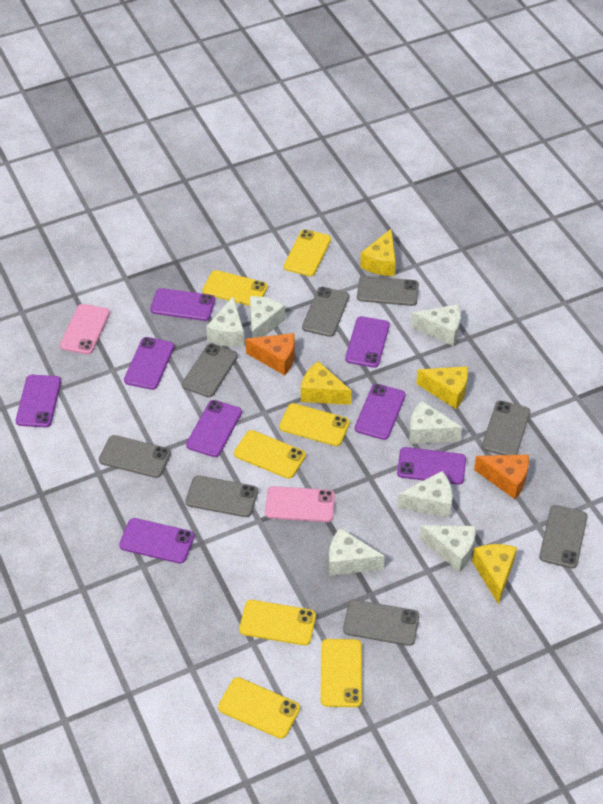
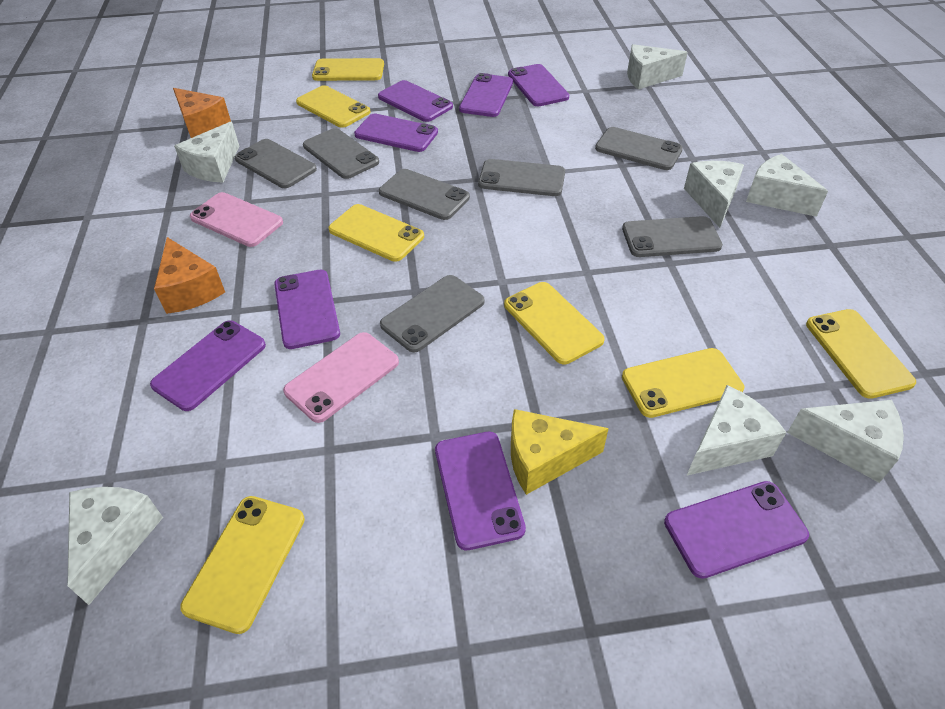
grey phone: 8 -> 7
yellow cheese: 4 -> 1

